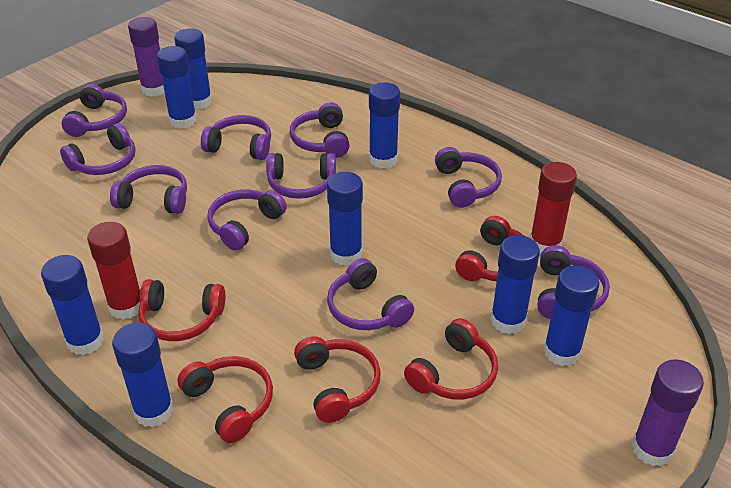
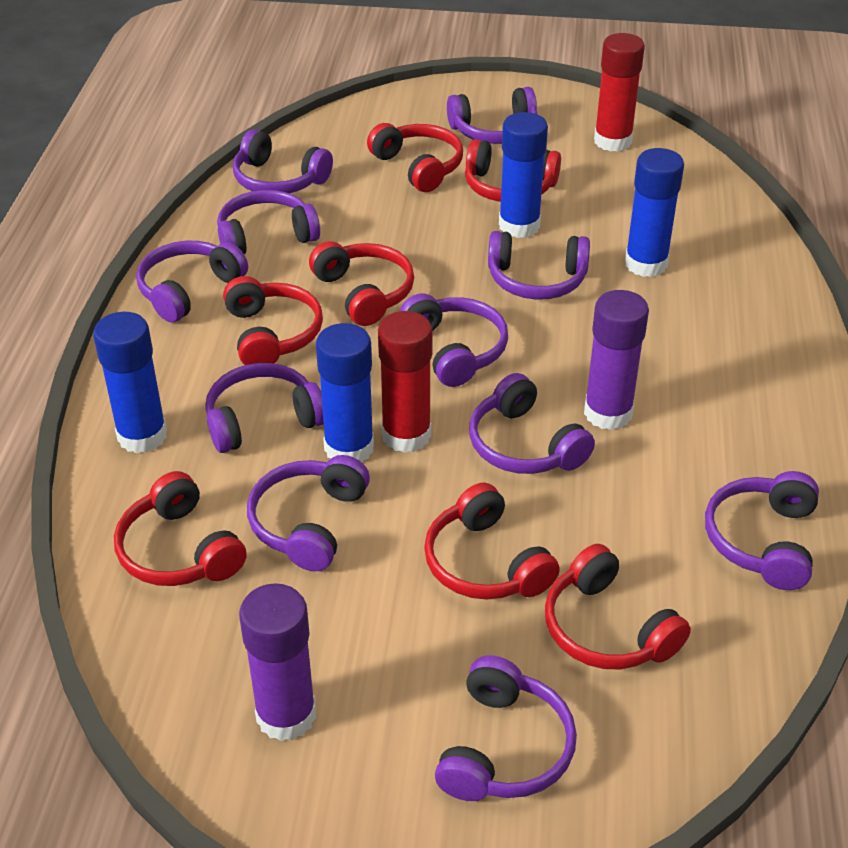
blue glue stick: 8 -> 4
purple headphones: 10 -> 11
red headphones: 5 -> 7

